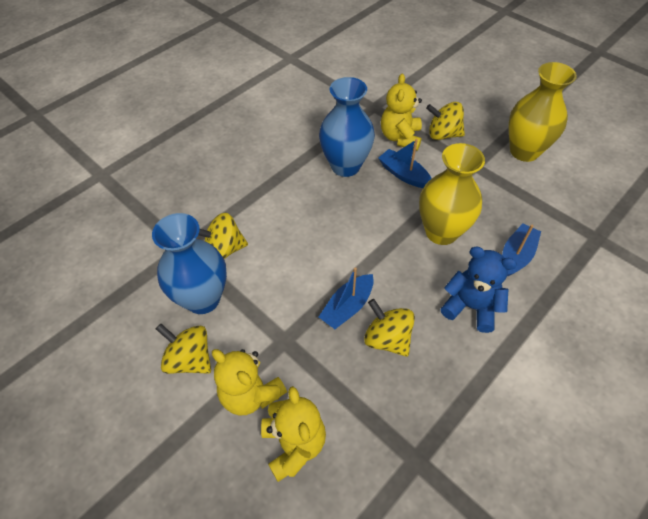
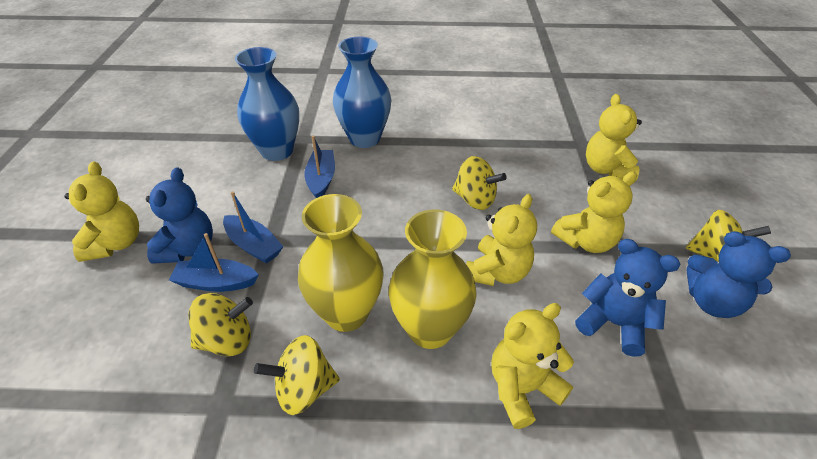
blue teddy bear: 1 -> 3
yellow teddy bear: 3 -> 5

